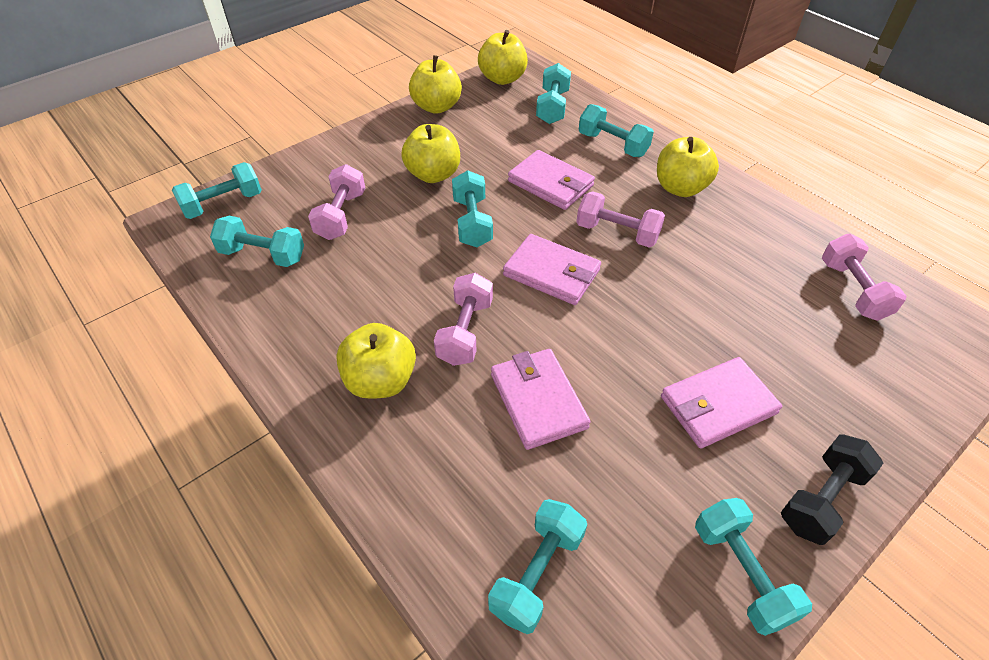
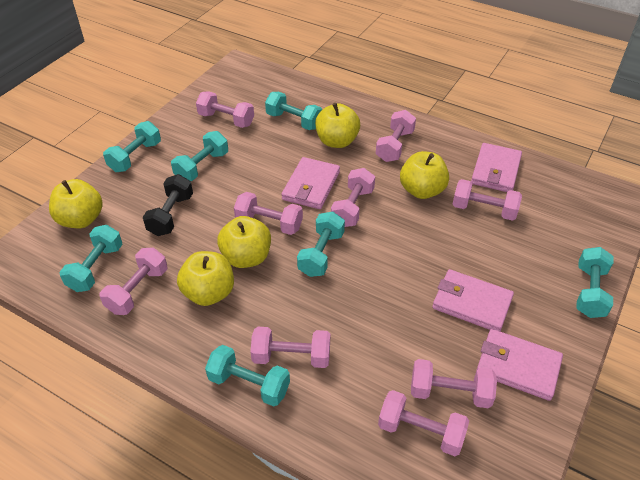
pink dumbbell: 4 -> 9

